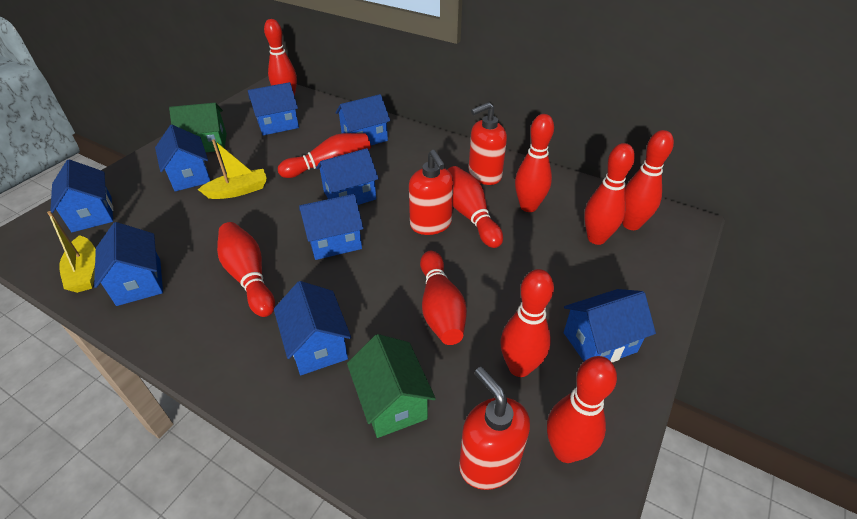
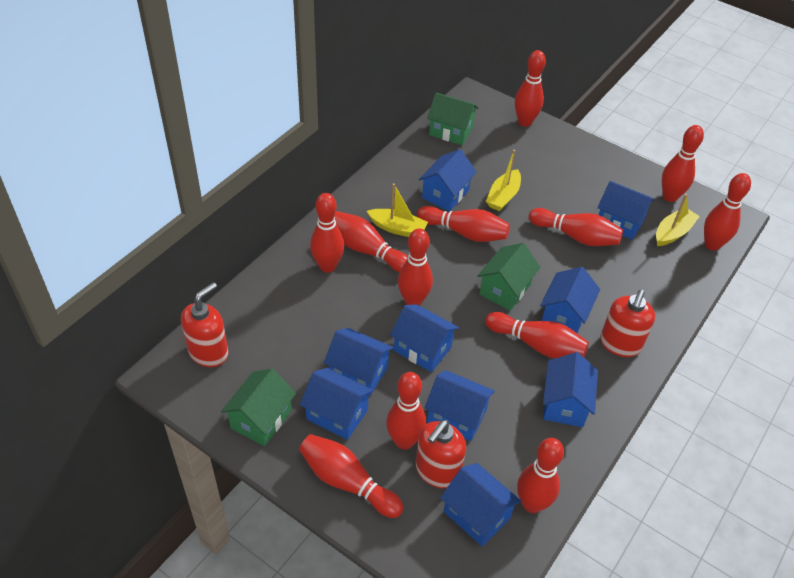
green house: 2 -> 3
red bowling pin: 10 -> 12
yellow boat: 2 -> 3

